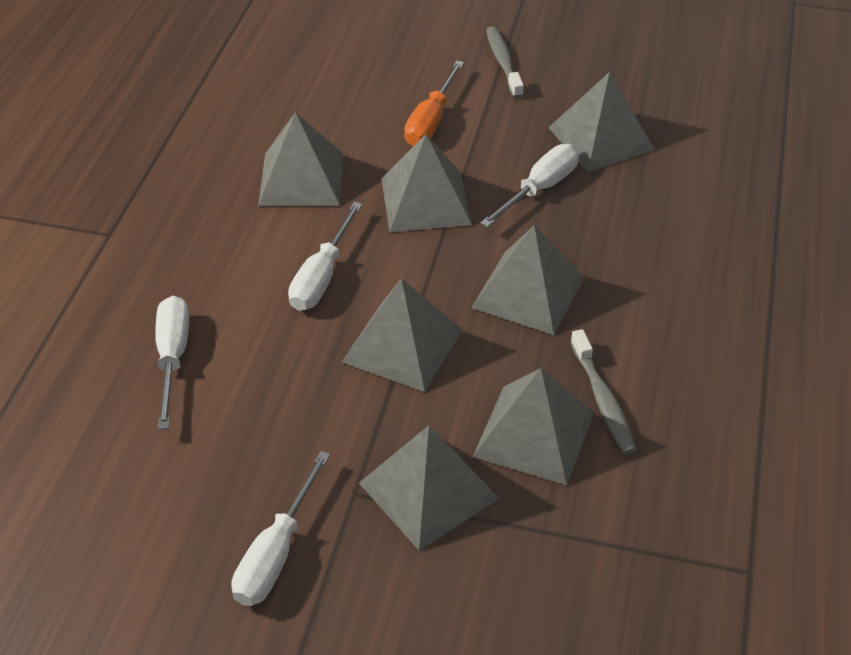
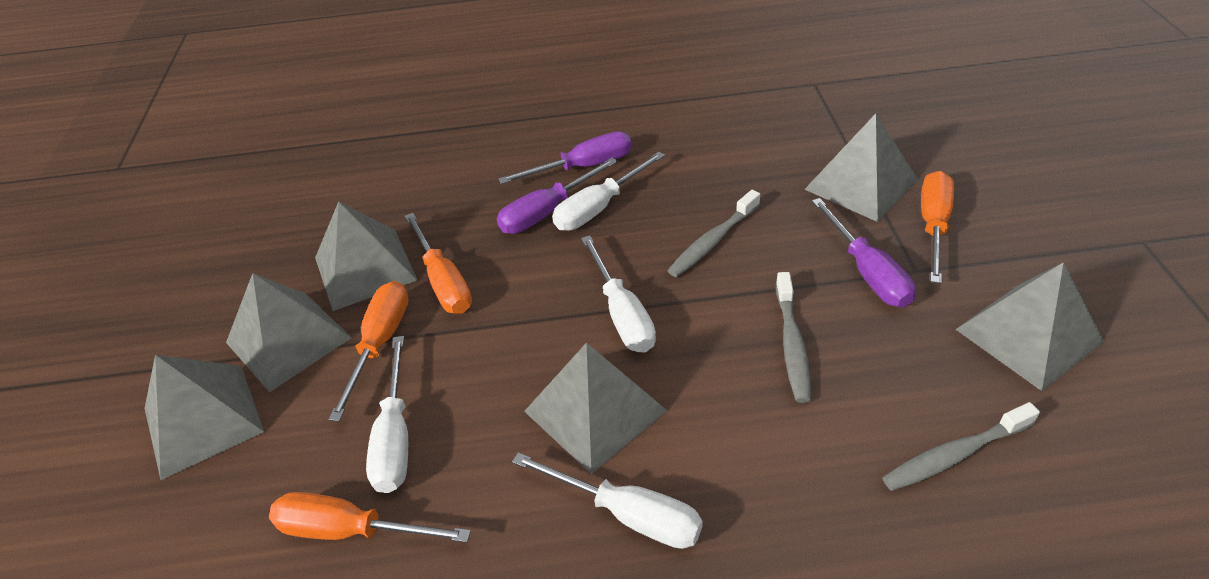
grey pyramid: 7 -> 6
grey toothbrush: 2 -> 3
orange screwdriver: 1 -> 4
purple screwdriver: 0 -> 3

